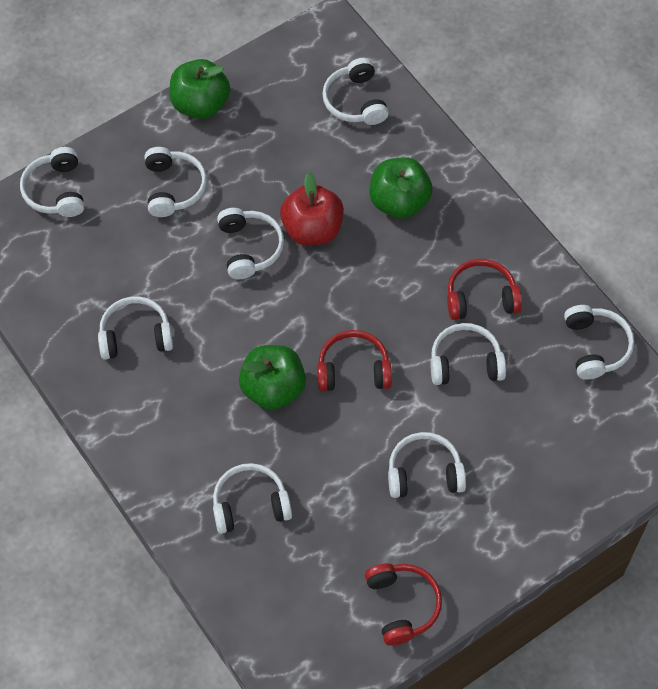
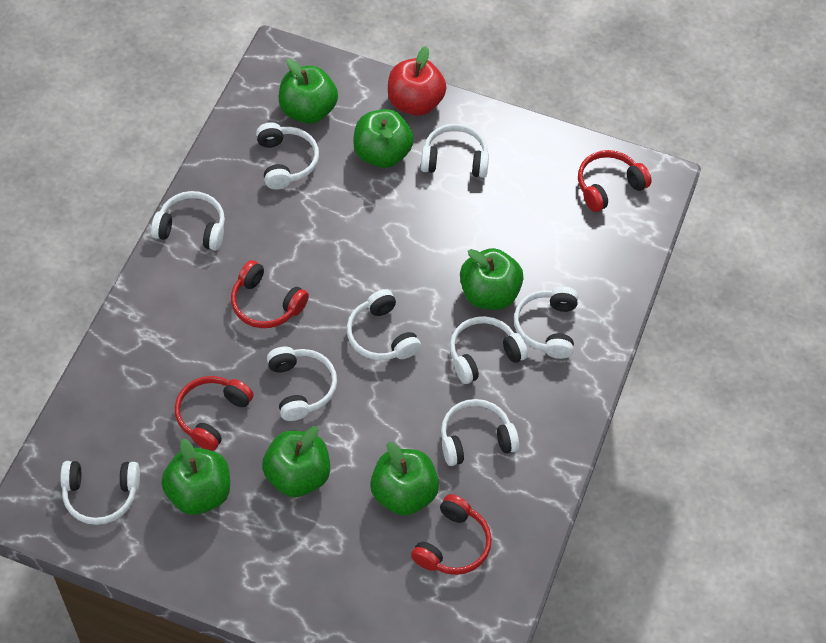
green apple: 3 -> 6
red headphones: 3 -> 4

